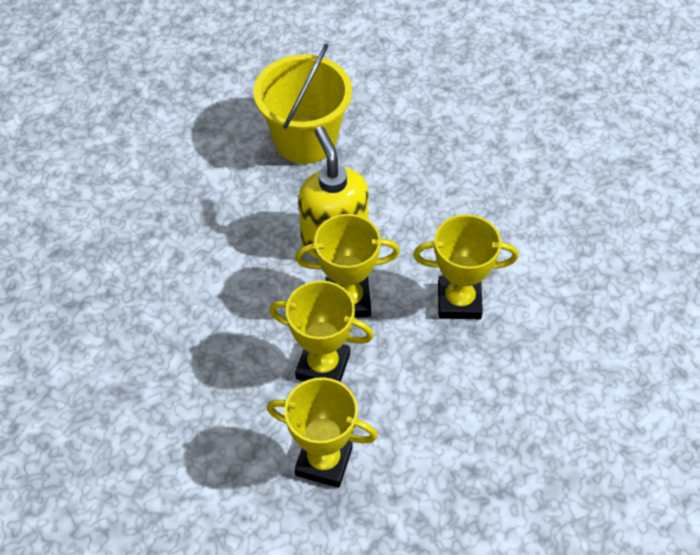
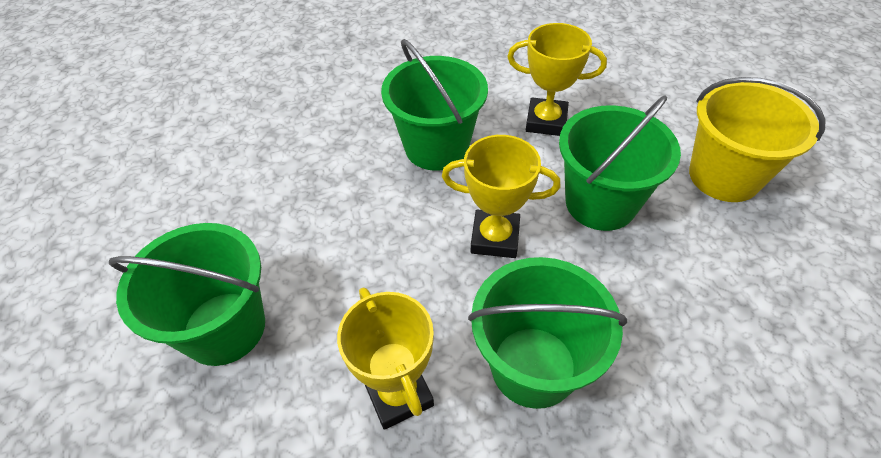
green bucket: 0 -> 4
yellow soap dispenser: 1 -> 0
yellow trophy: 4 -> 3

